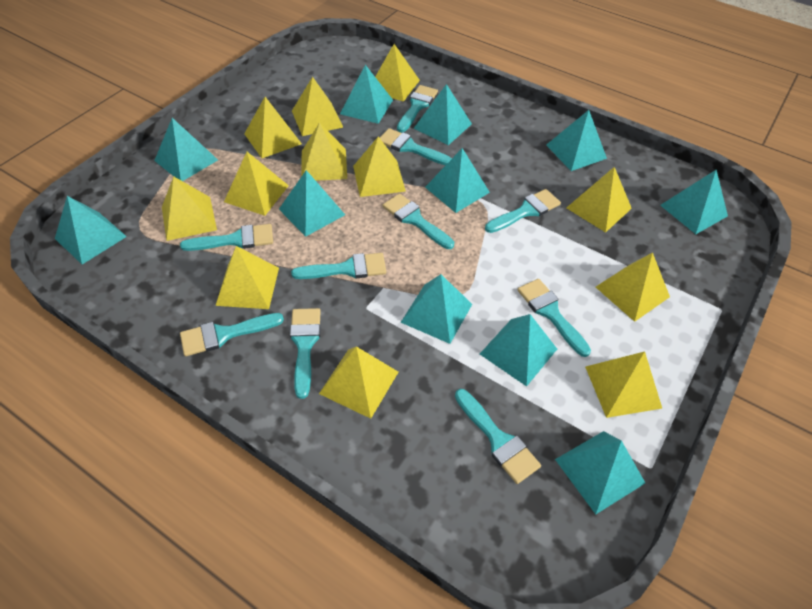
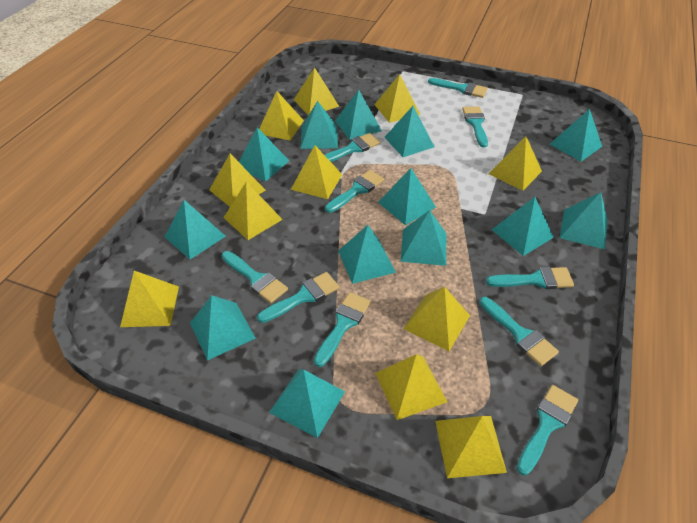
turquoise pyramid: 11 -> 13
yellow pyramid: 12 -> 11

